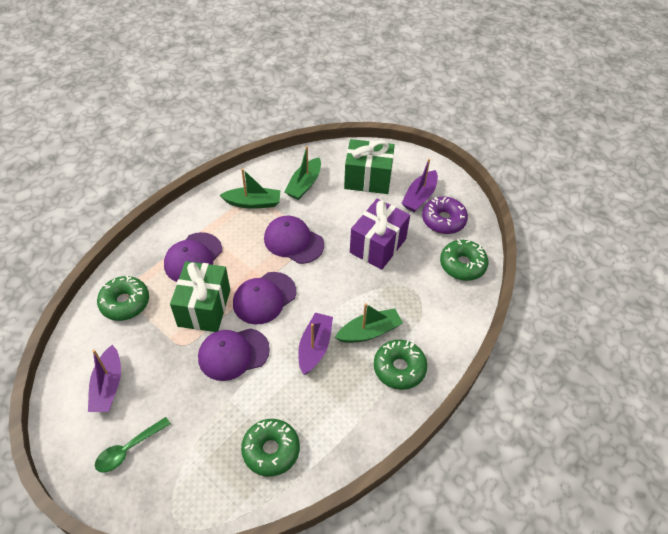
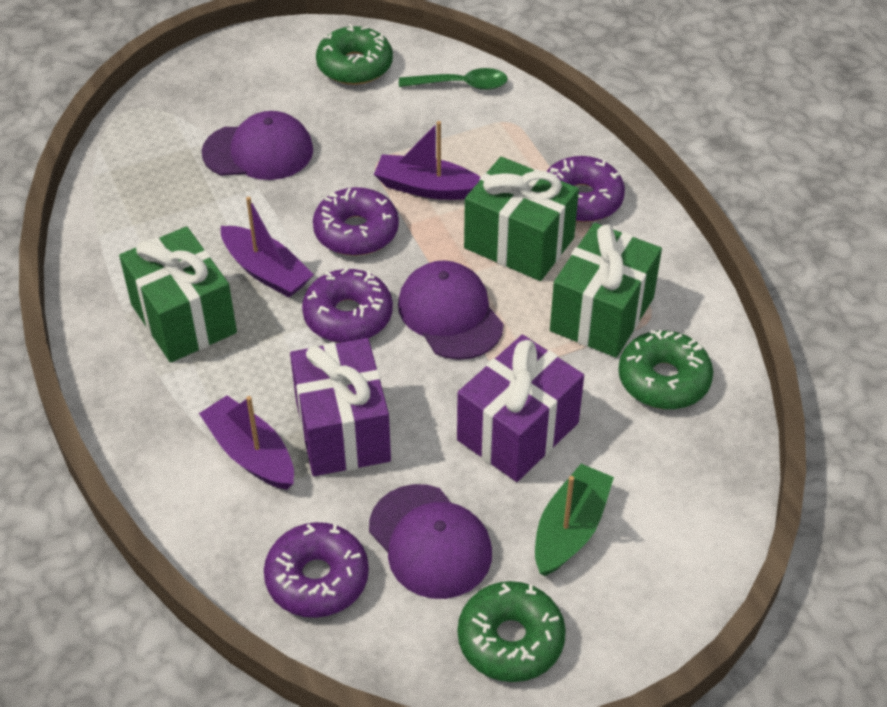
green boat: 3 -> 1
green donut: 4 -> 3
green gift: 2 -> 3
purple cap: 4 -> 3
purple donut: 1 -> 4
purple gift: 1 -> 2

